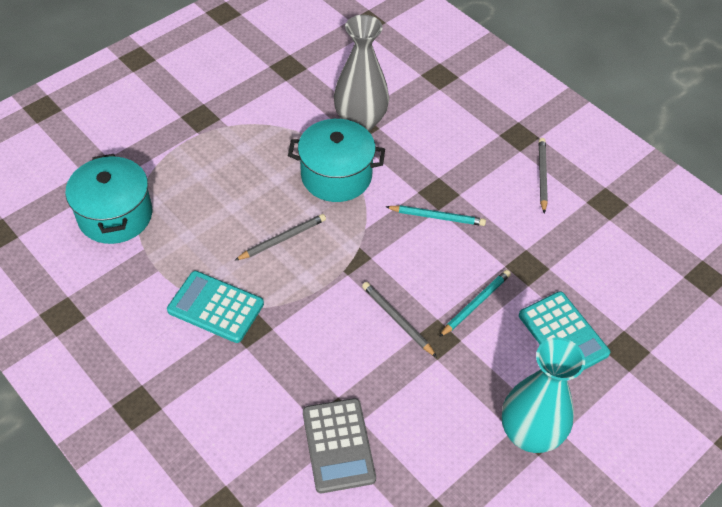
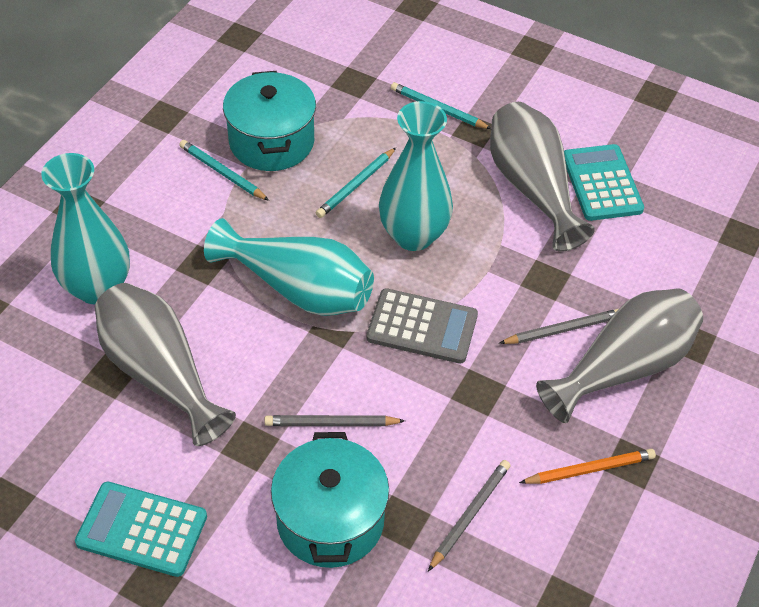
grey vase: 1 -> 3
orange pencil: 0 -> 1
turquoise pencil: 2 -> 3
turquoise vase: 1 -> 3

